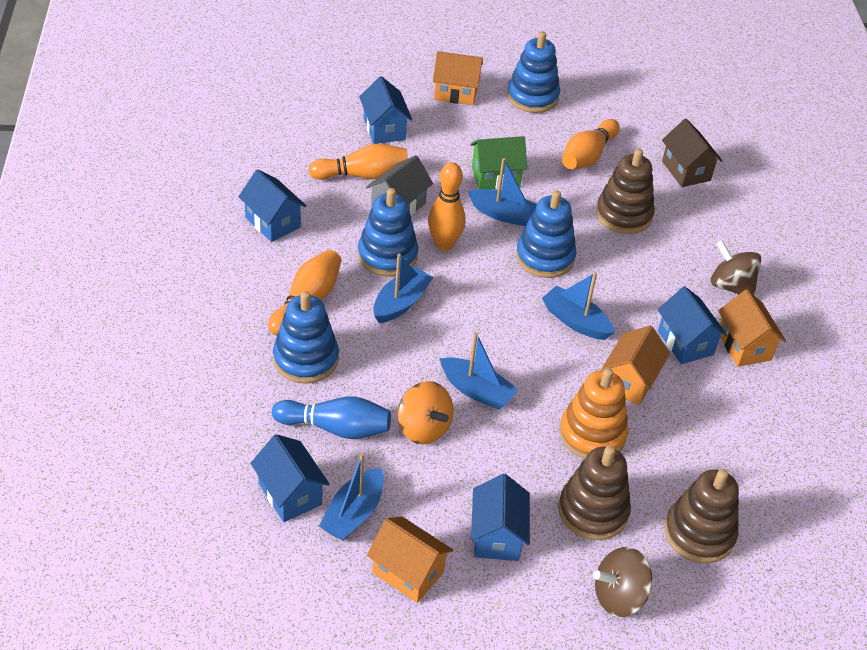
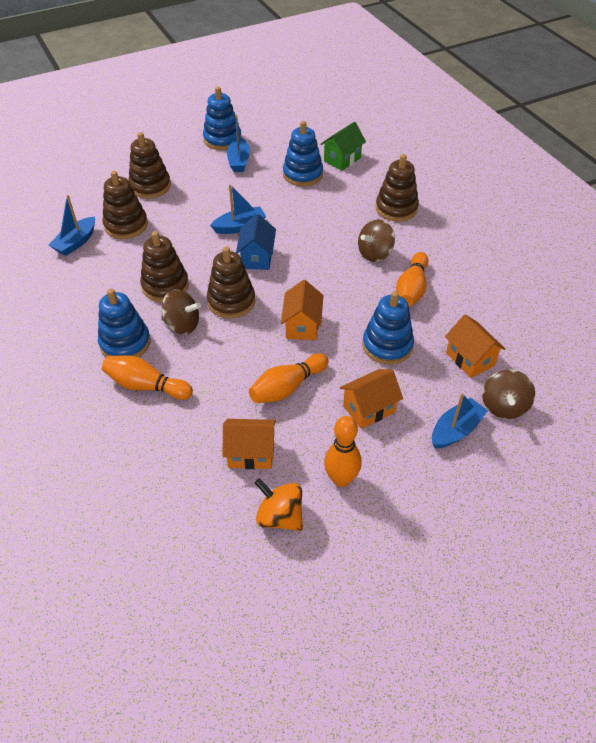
blue boat: 5 -> 4
blue bowling pin: 1 -> 0
blue house: 5 -> 1
brown house: 1 -> 0
brown spinning top: 2 -> 3
brown stacking toy: 3 -> 5
grey house: 1 -> 0
orange stacking toy: 1 -> 0

